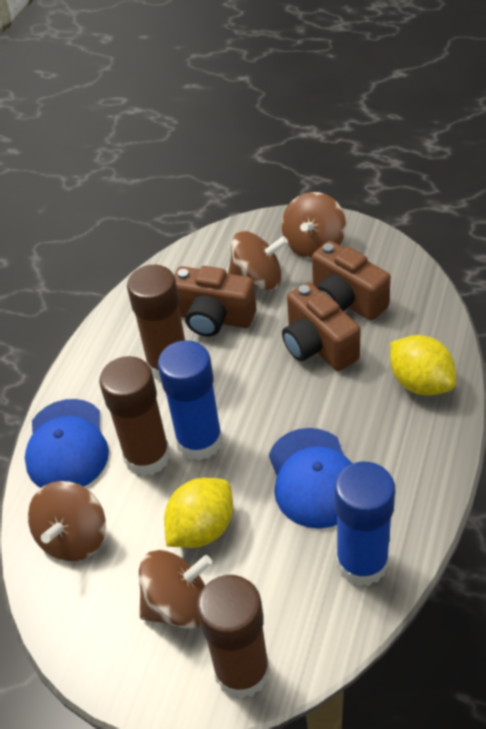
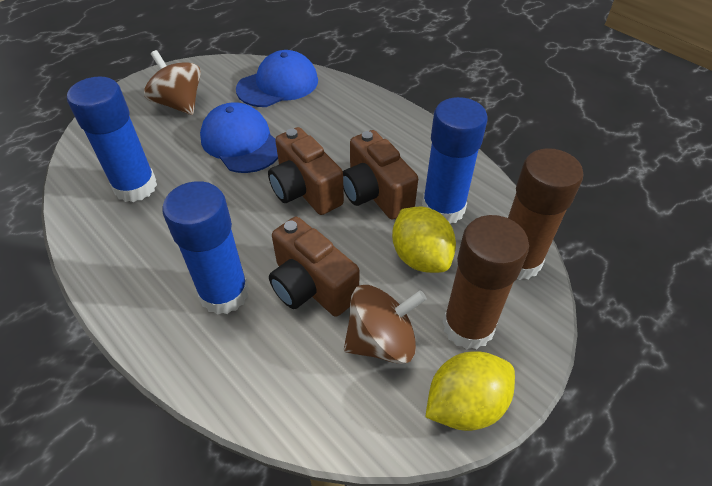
blue glue stick: 2 -> 3
brown glue stick: 3 -> 2
brown spinning top: 4 -> 2

